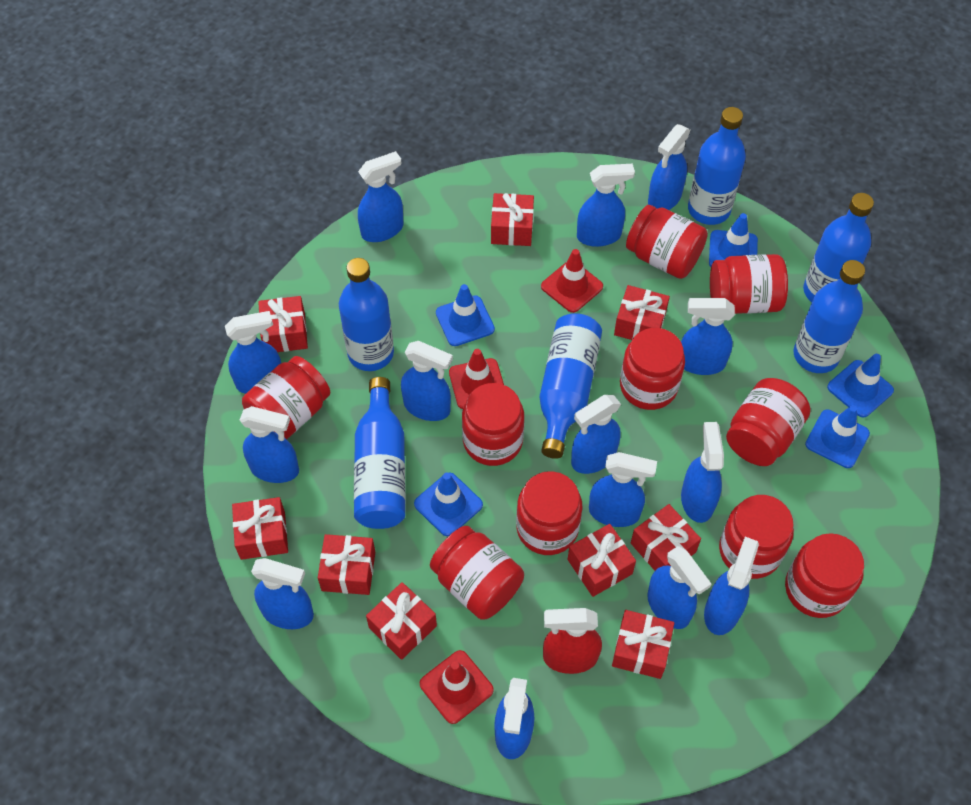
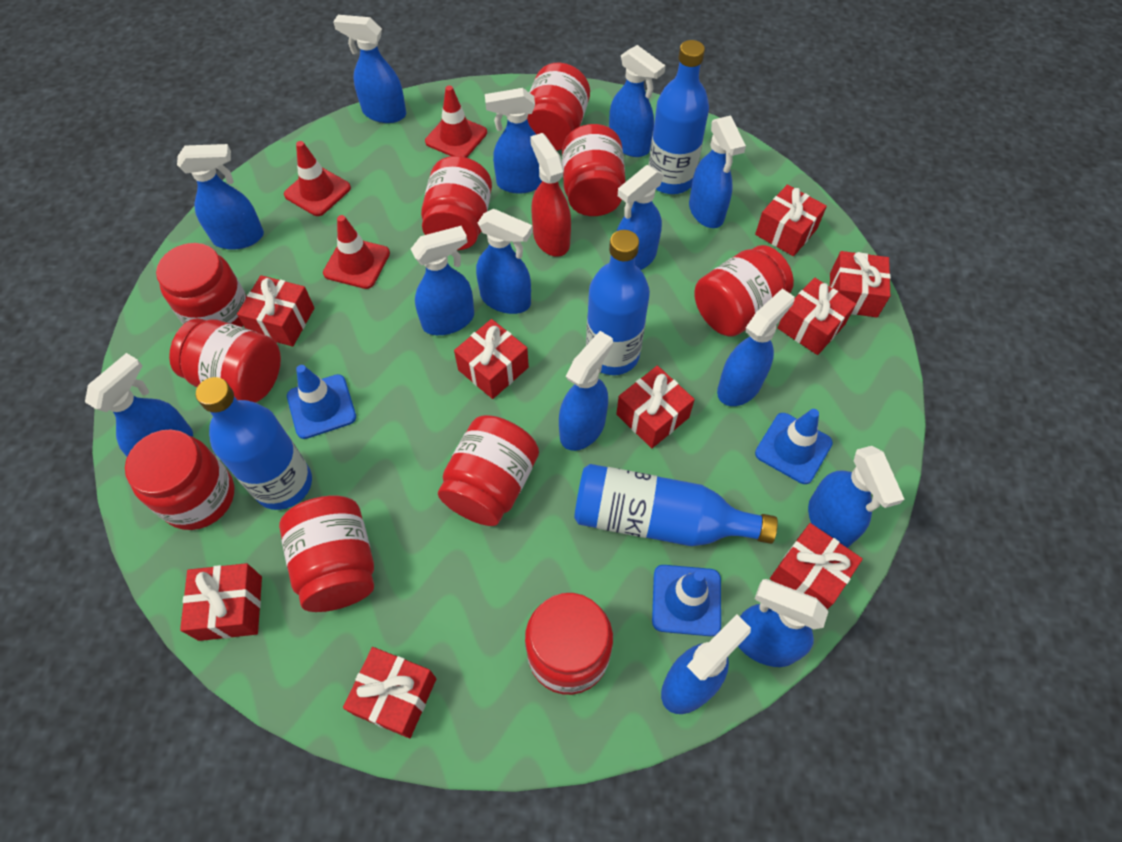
blue bottle: 6 -> 4
blue traffic cone: 5 -> 3

